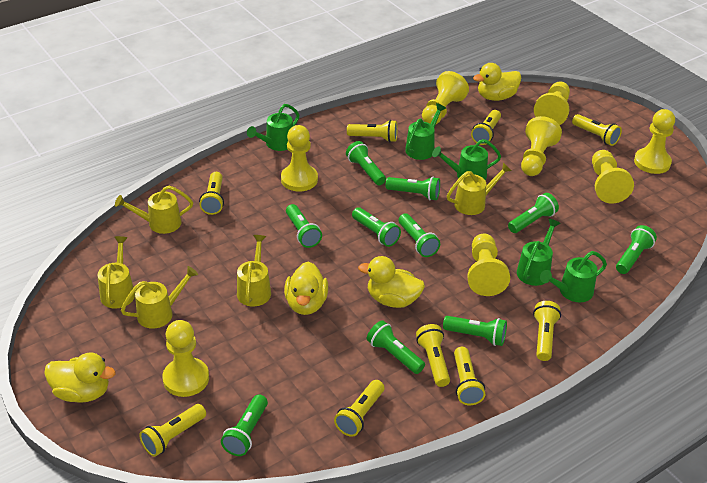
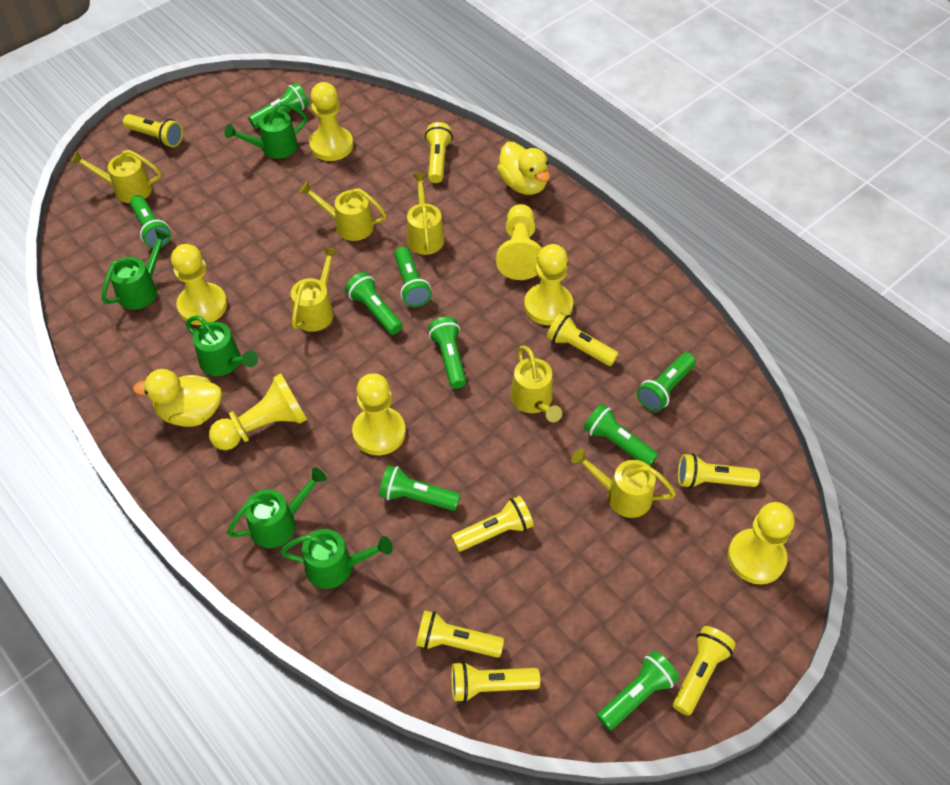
green flashlight: 10 -> 9
yellow duck: 4 -> 2
yellow flashlight: 9 -> 8
yellow pawn: 8 -> 7
yellow watering can: 5 -> 6

